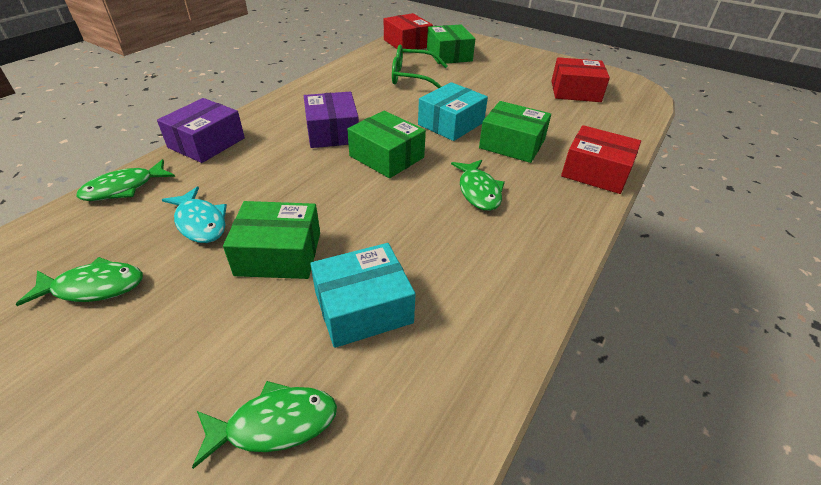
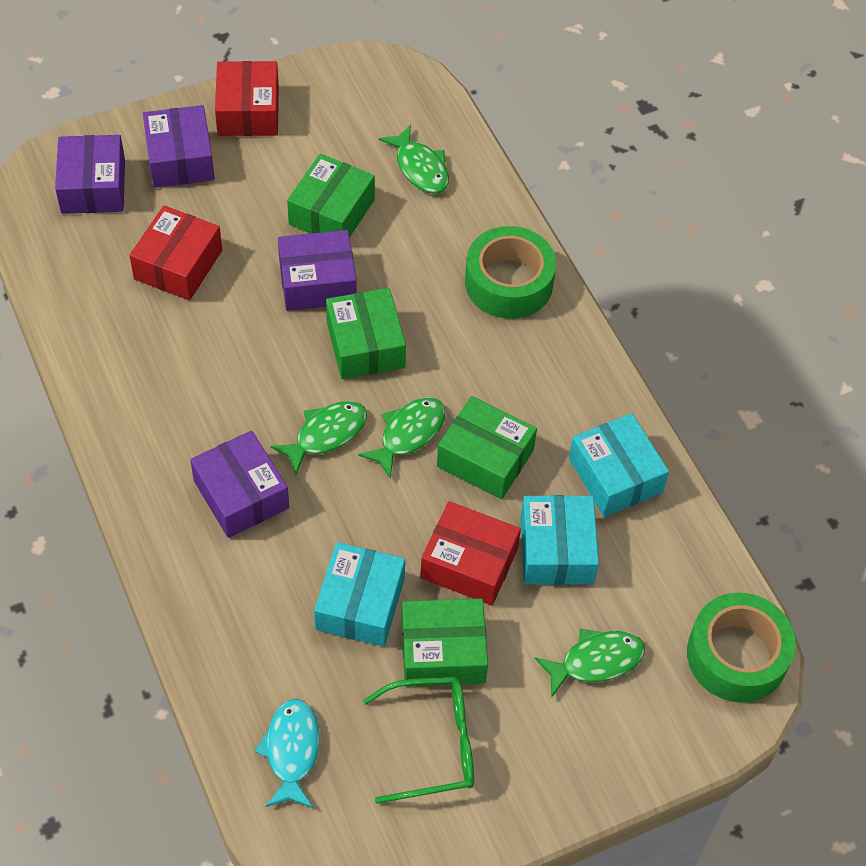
green tape: 0 -> 2
purple box: 2 -> 4
turquoise box: 2 -> 3

